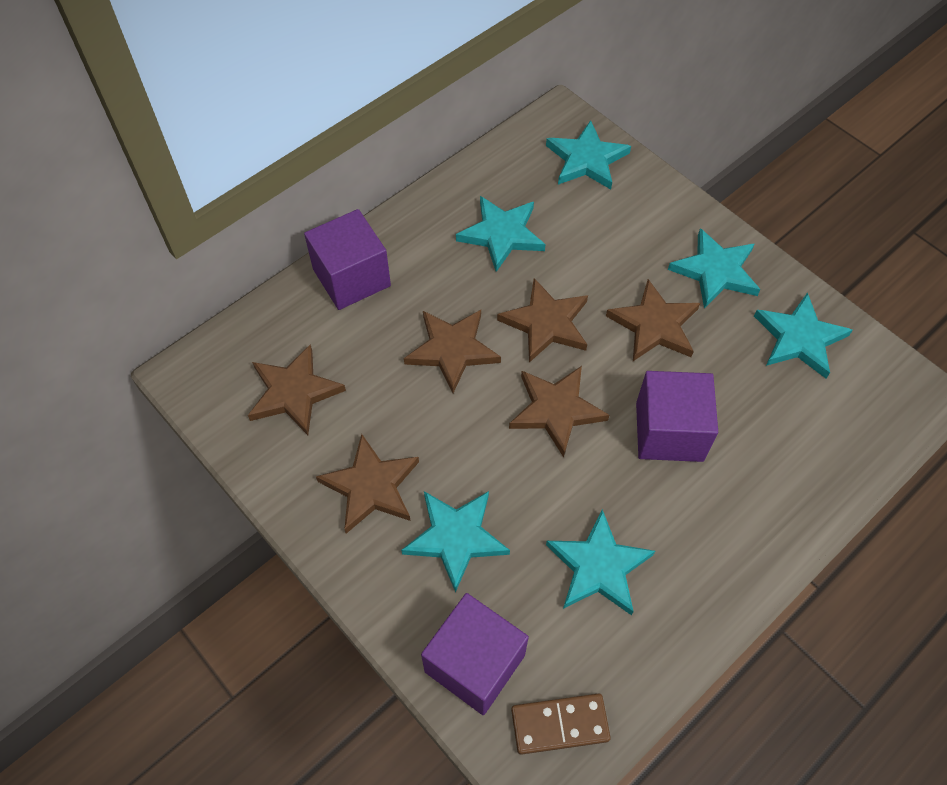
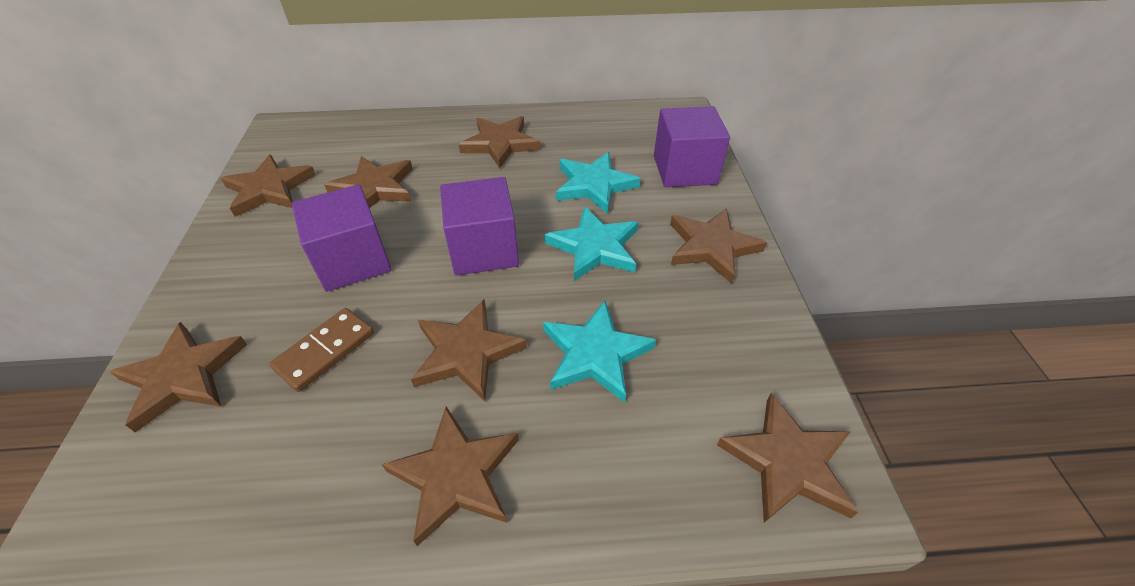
brown star: 6 -> 8
turquoise star: 6 -> 3

